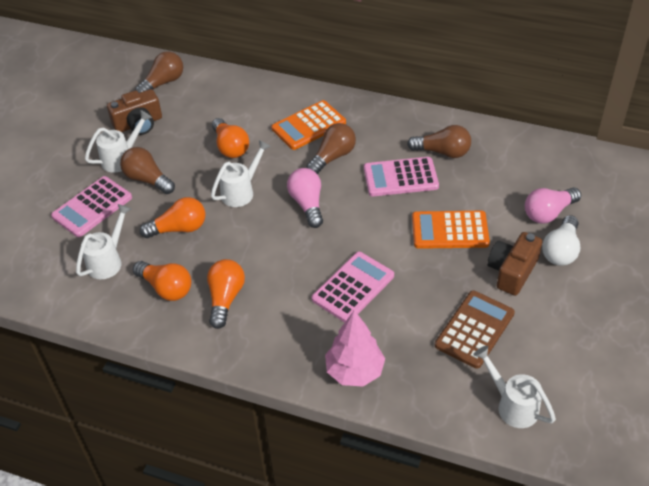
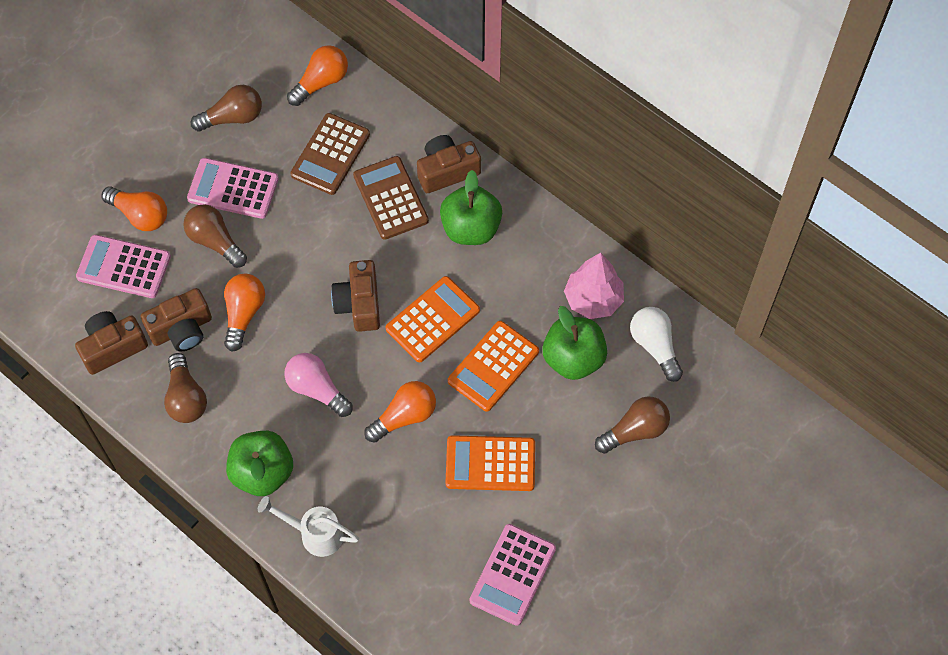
brown calculator: 1 -> 2
brown camera: 2 -> 4
green apple: 0 -> 3
orange calculator: 2 -> 3
pink light bulb: 2 -> 1
white watering can: 4 -> 1

